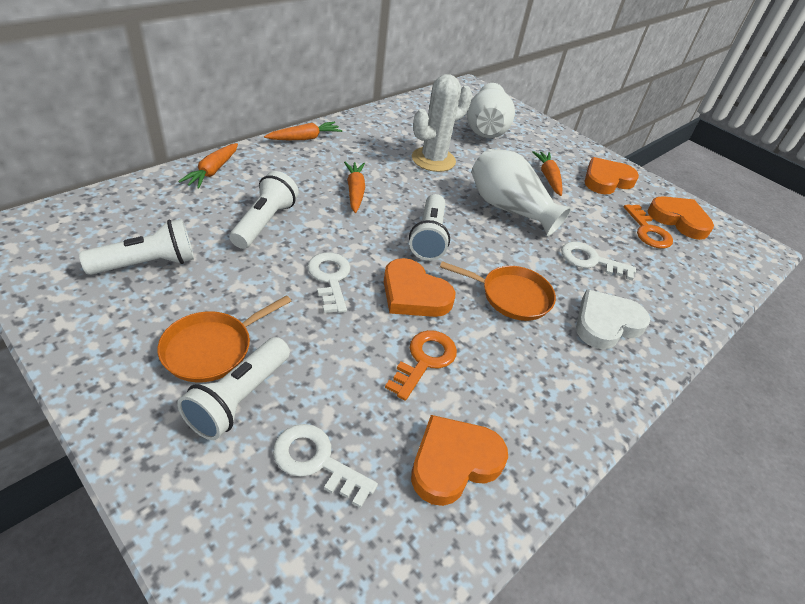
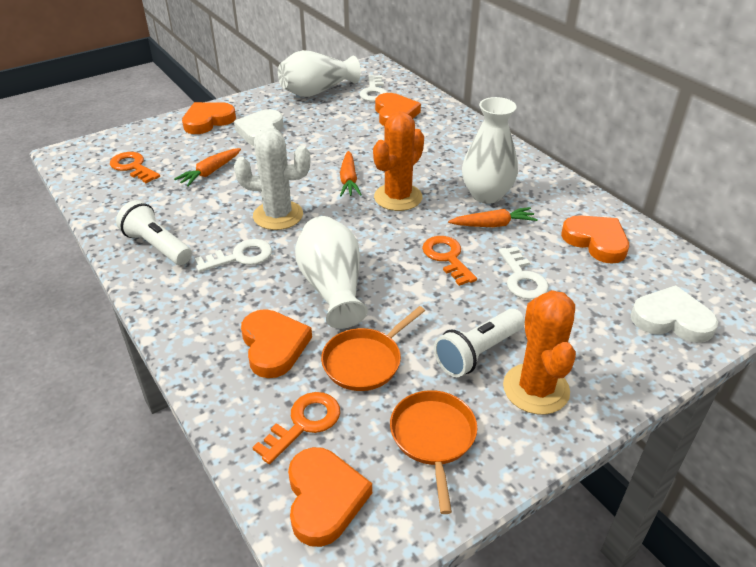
orange cactus: 0 -> 2
orange carrot: 4 -> 3
orange heart: 4 -> 5
orange key: 2 -> 3
white flashlight: 4 -> 2
white heart: 1 -> 2
white vase: 2 -> 3

